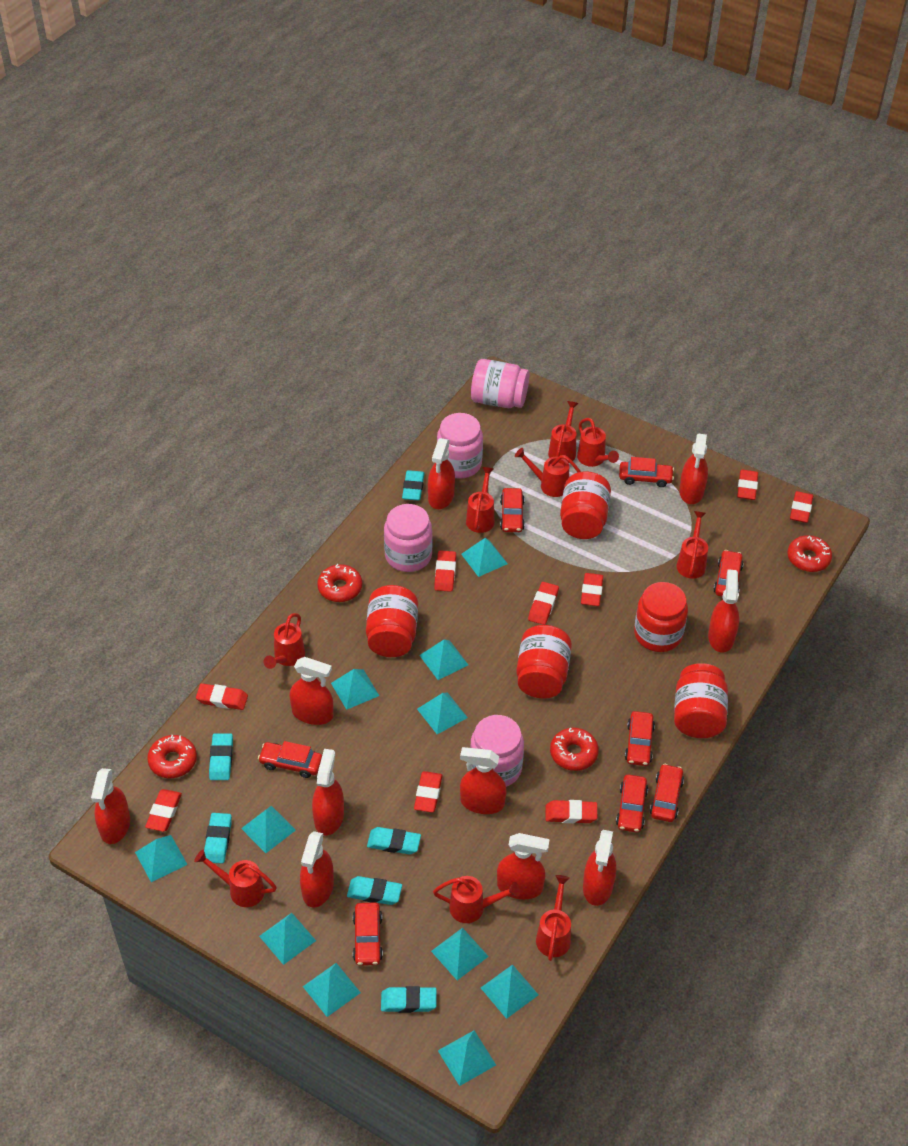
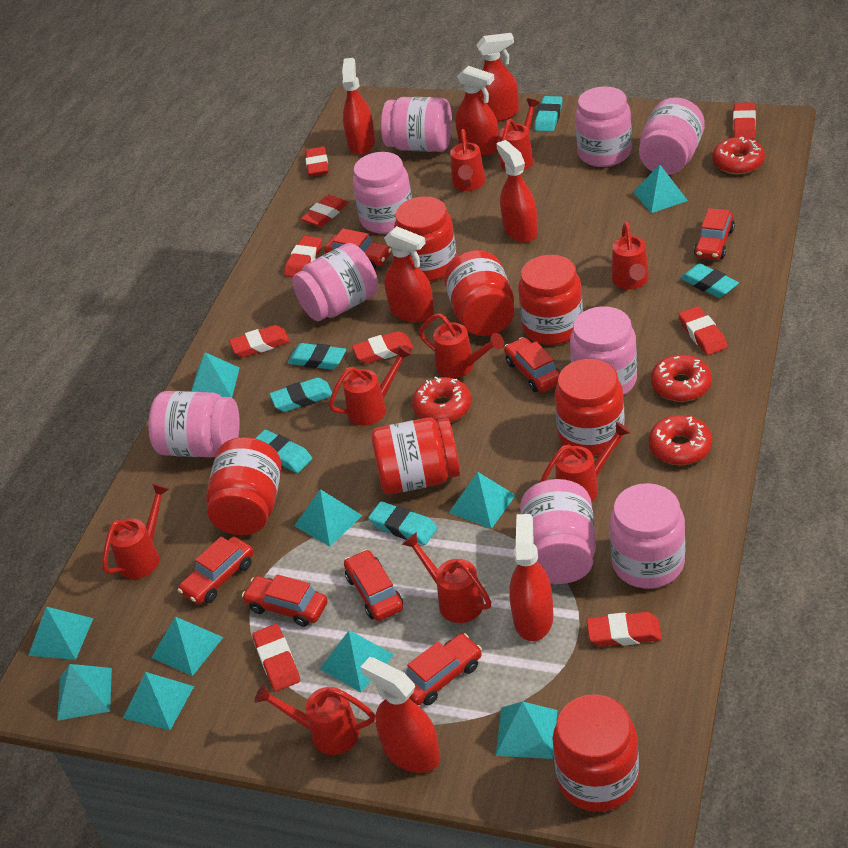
pink jar: 4 -> 9
red car: 8 -> 7
red jar: 5 -> 7
red spray bottle: 10 -> 7
turquoise pyramid: 11 -> 10

